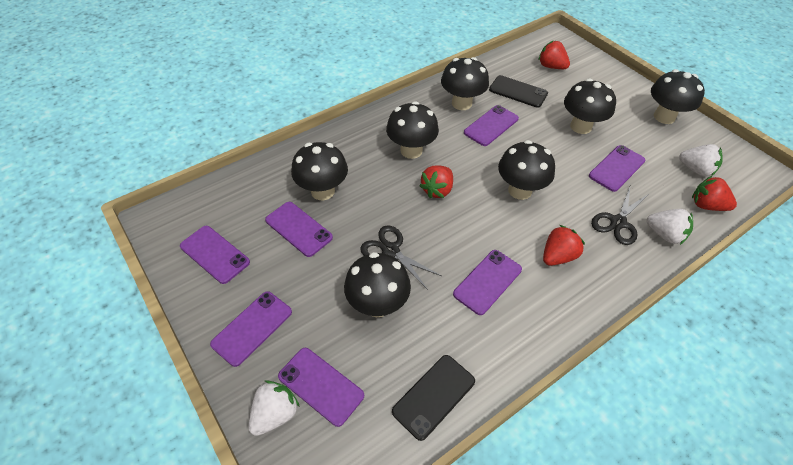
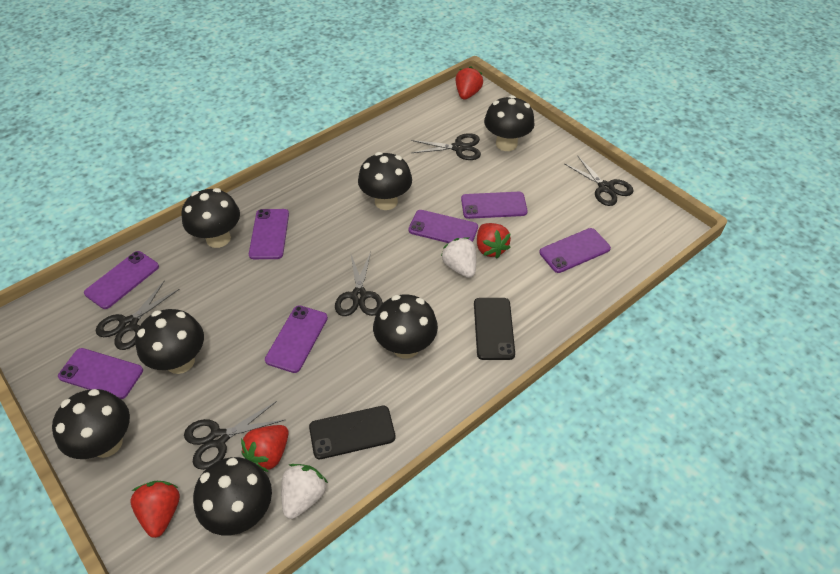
black scissors: 2 -> 5
white strawberry: 3 -> 2

